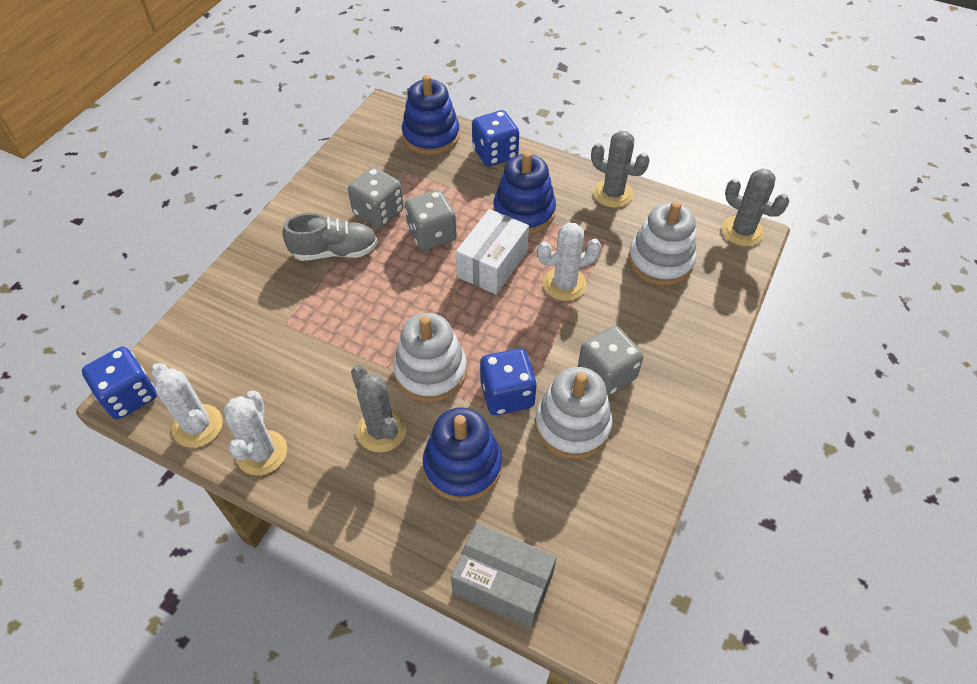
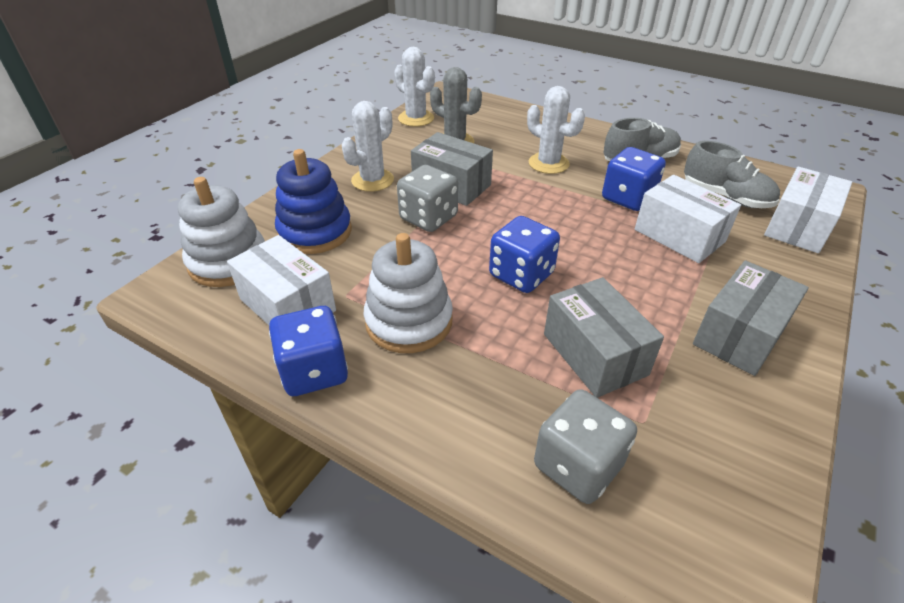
blue stacking toy: 3 -> 1
grey box: 1 -> 3
grey cactus: 3 -> 1
grey dice: 3 -> 2
grey shoe: 1 -> 2
white box: 1 -> 3
white stacking toy: 3 -> 2

